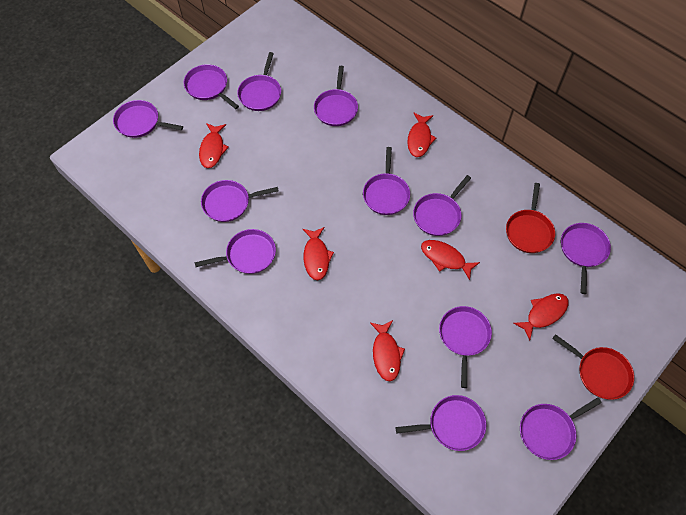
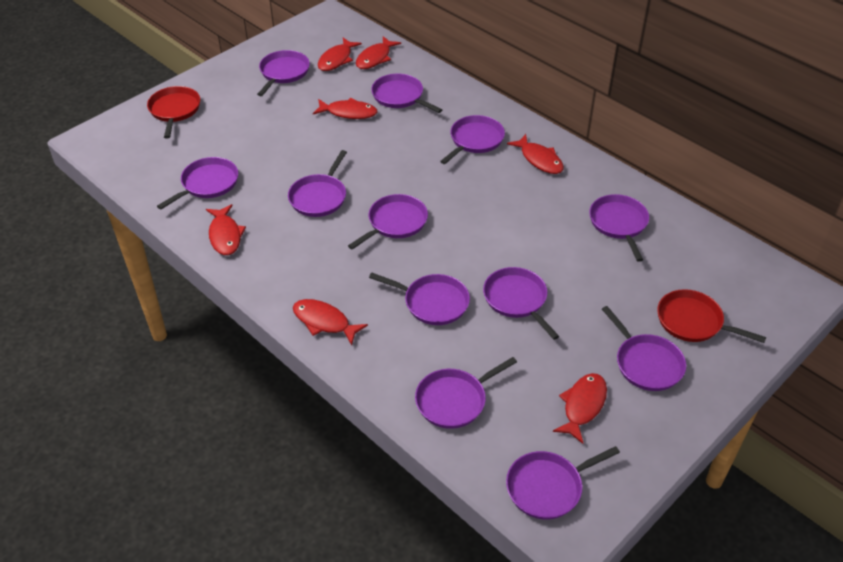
red fish: 6 -> 7

